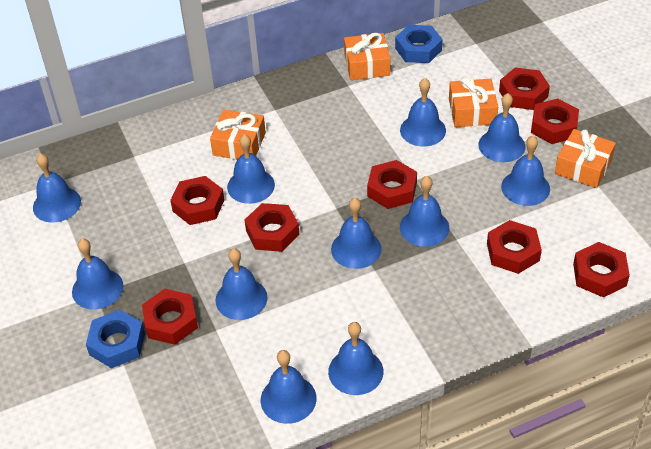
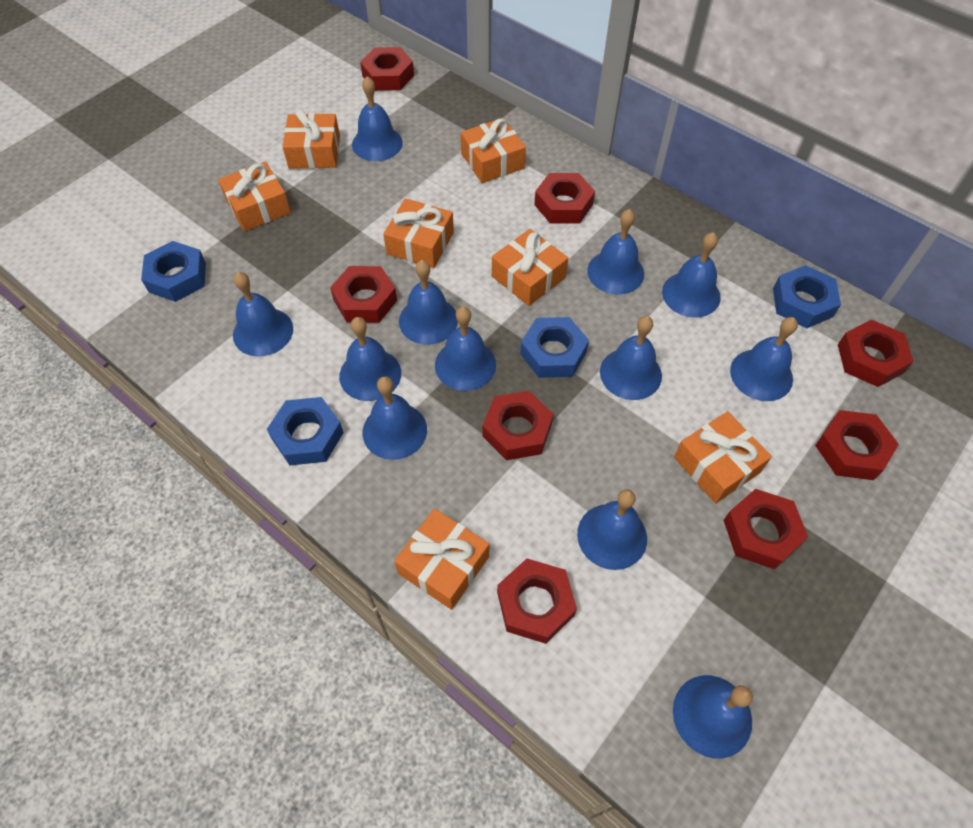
blue bell: 11 -> 12
blue nut: 2 -> 4
orange gift: 4 -> 7

